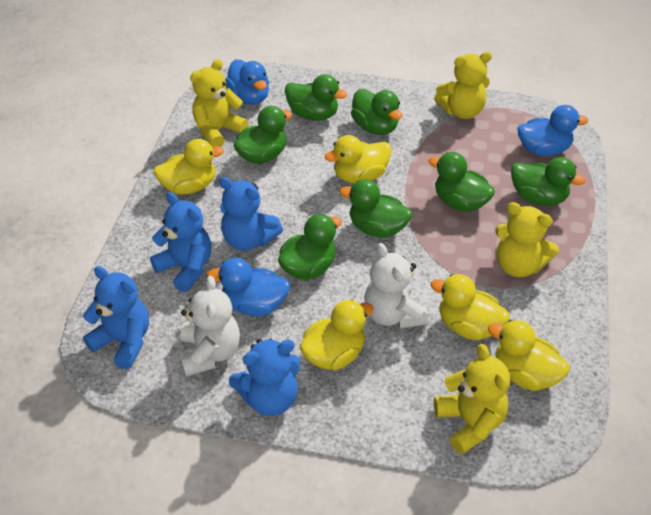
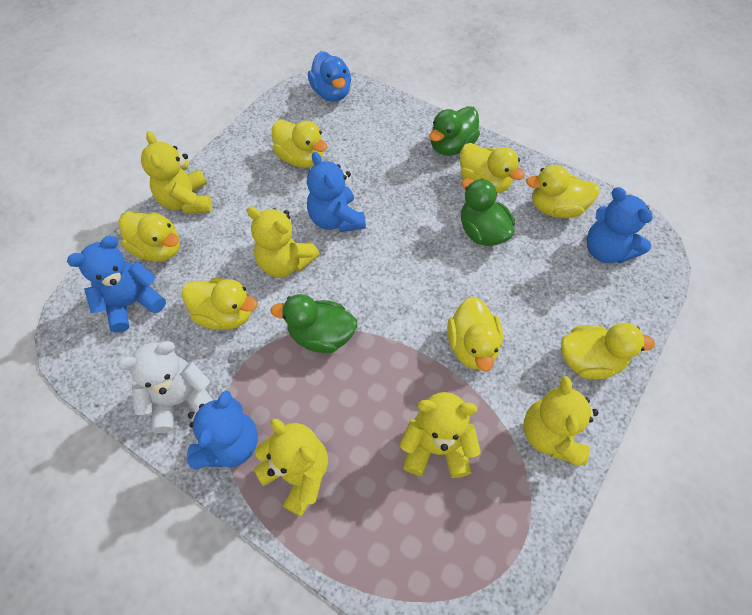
blue duck: 3 -> 1
green duck: 7 -> 3
white teddy bear: 2 -> 1
yellow duck: 5 -> 7
yellow teddy bear: 4 -> 5

